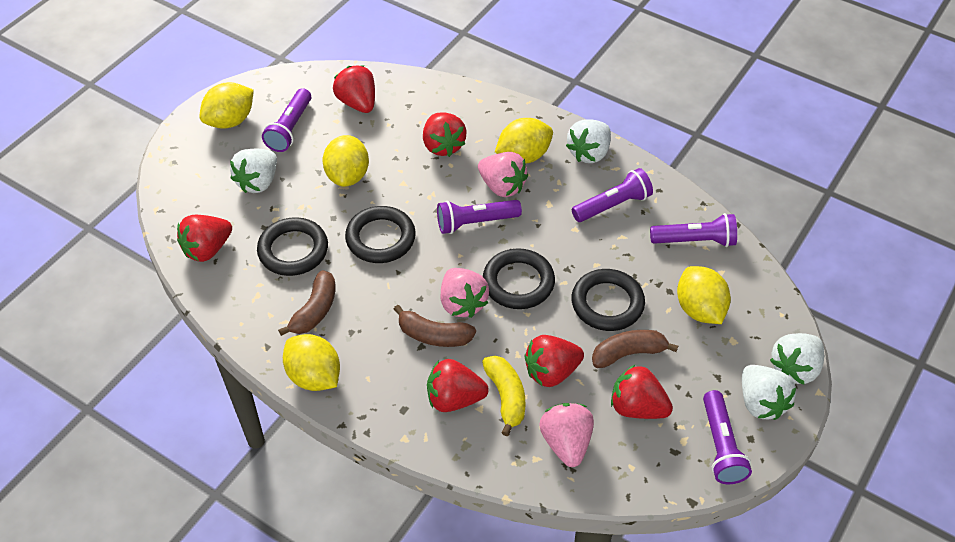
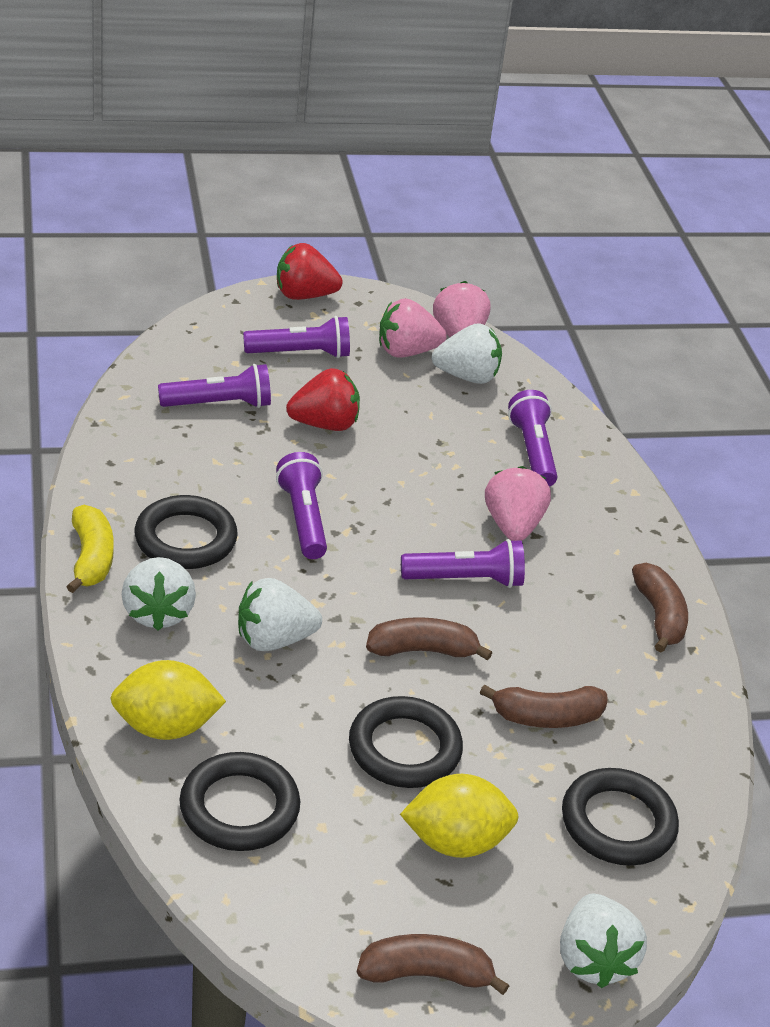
brown banana: 3 -> 4
red strawberry: 6 -> 2
yellow lemon: 5 -> 2

